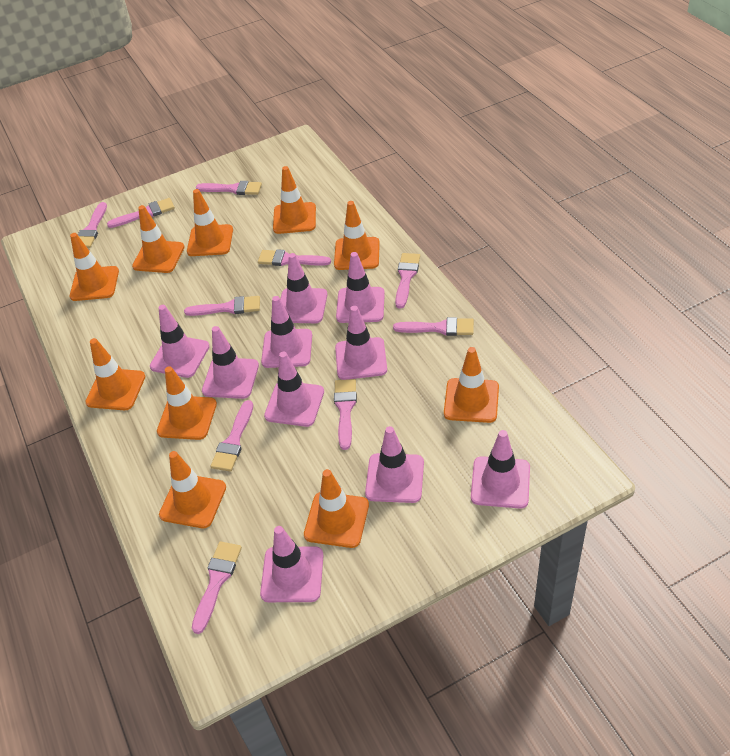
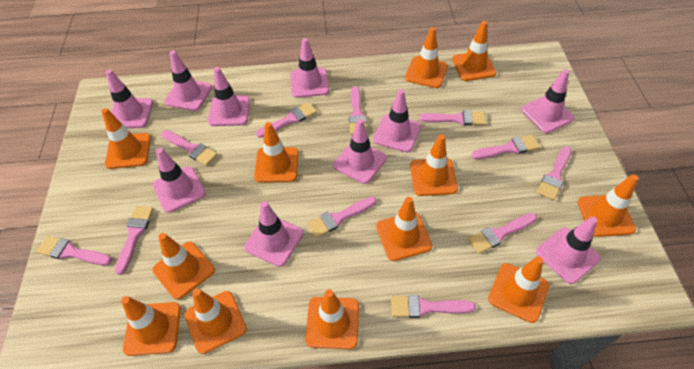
orange traffic cone: 10 -> 12
pink brush: 10 -> 11

